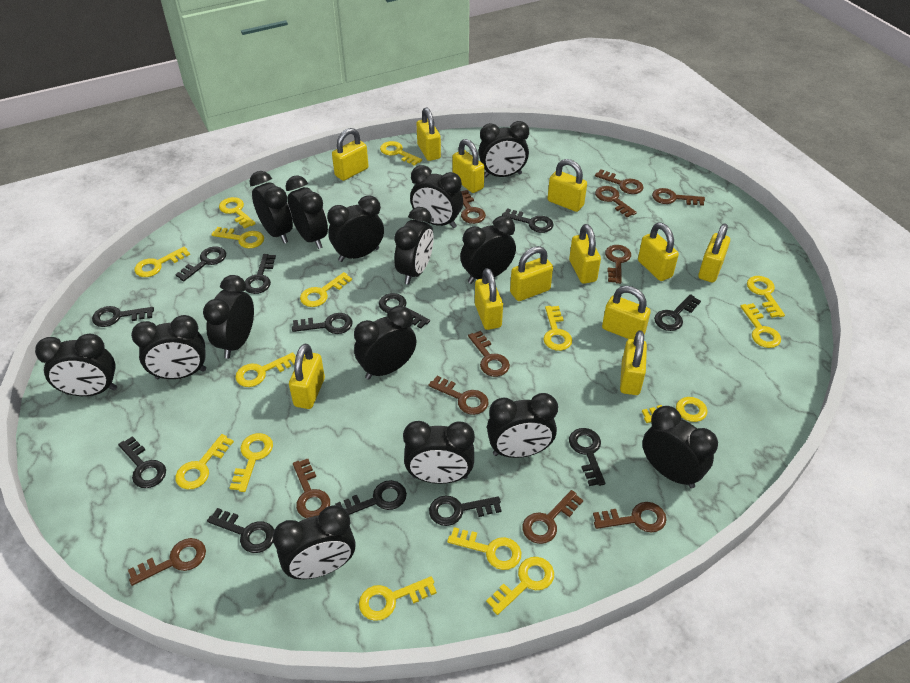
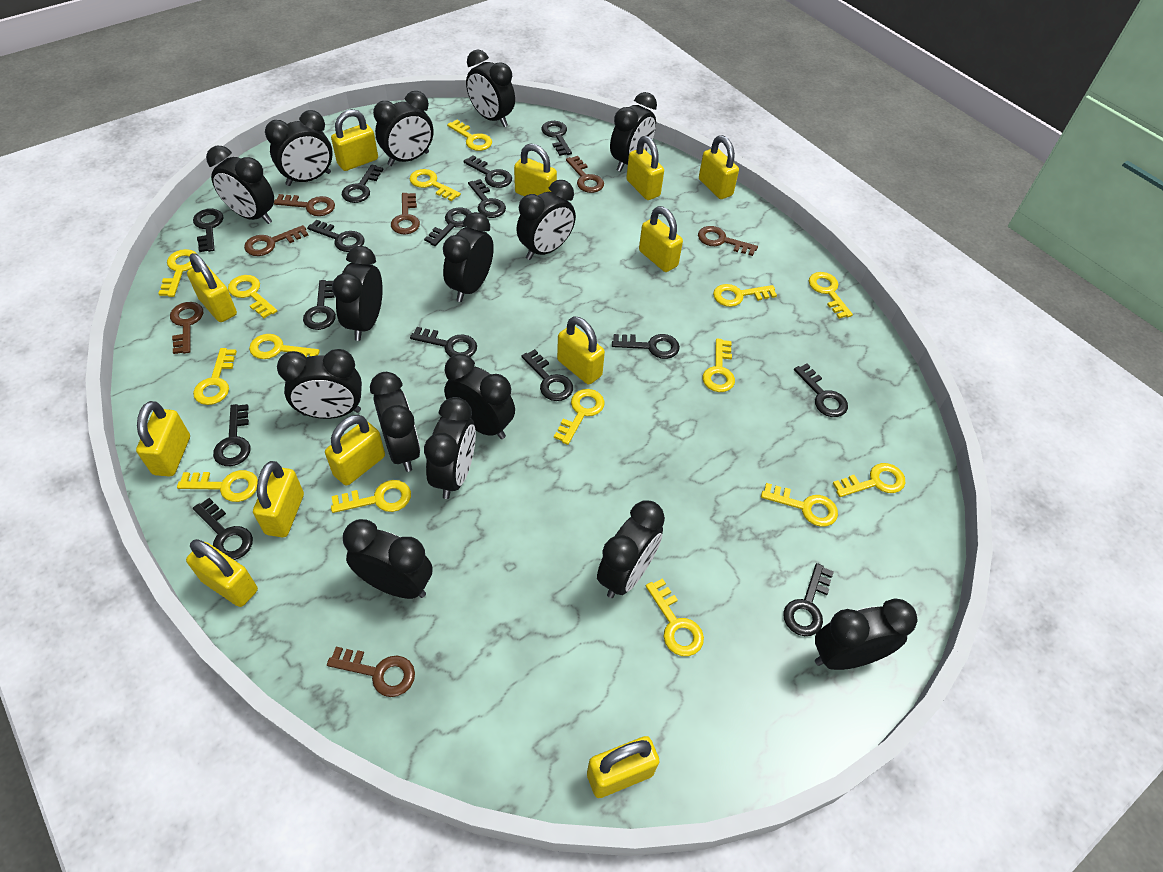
black key: 12 -> 15
brown key: 11 -> 7

